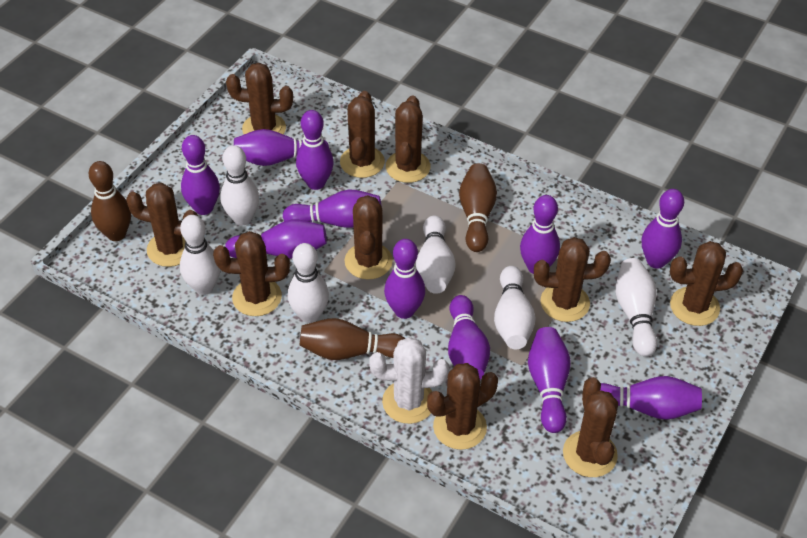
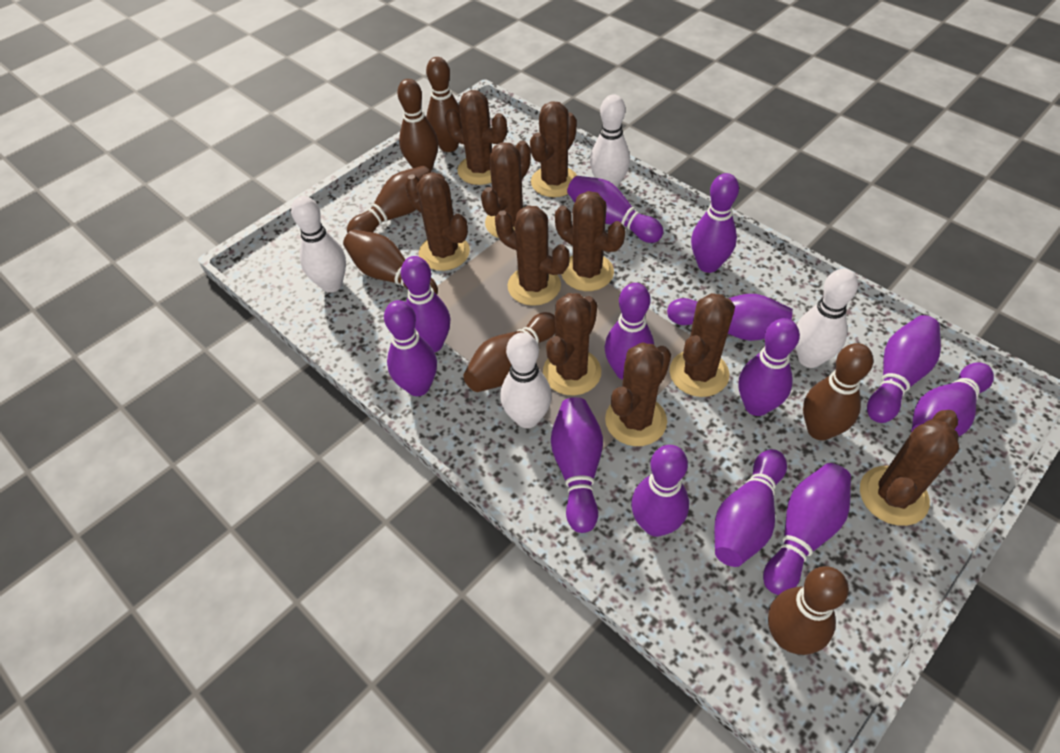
brown bowling pin: 3 -> 7
purple bowling pin: 11 -> 13
white bowling pin: 6 -> 4
white cactus: 1 -> 0

